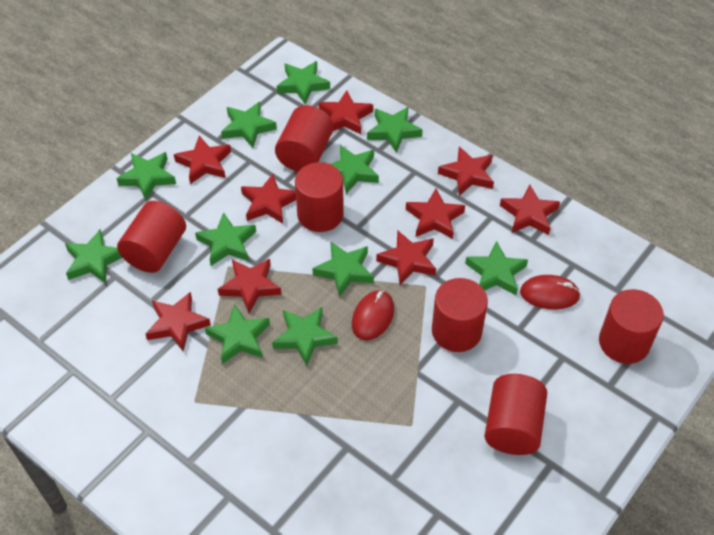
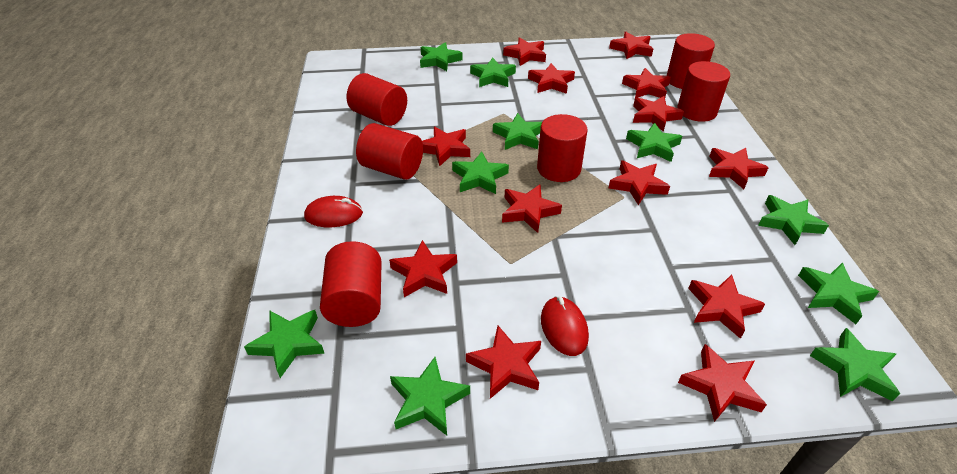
green star: 11 -> 10
red star: 9 -> 13

